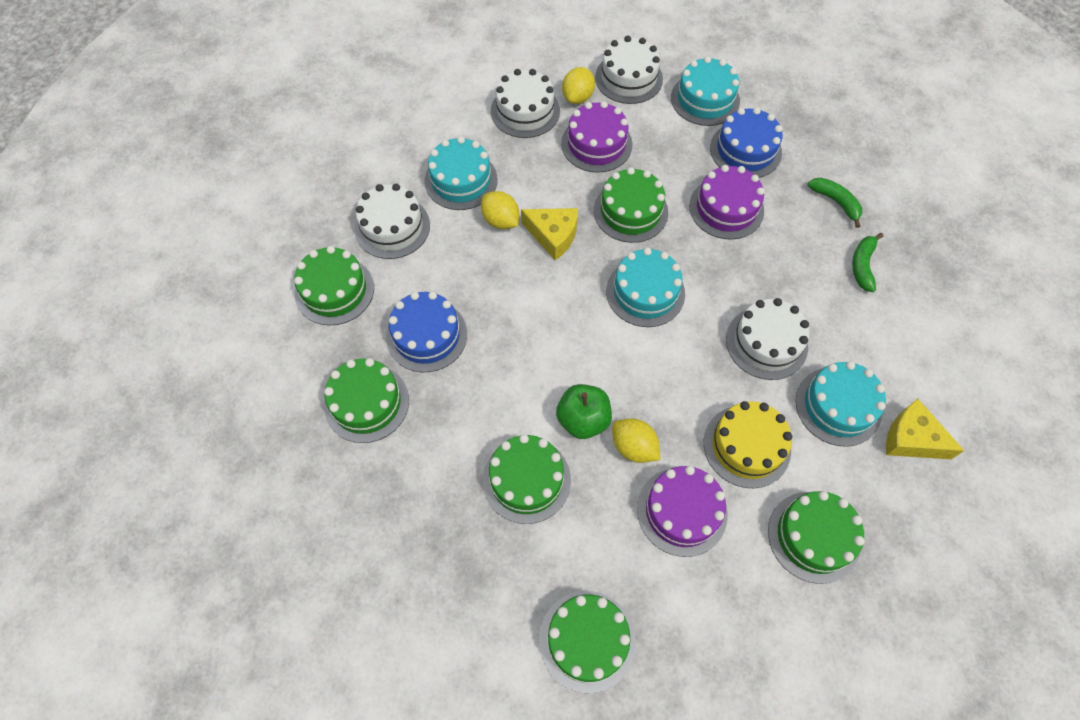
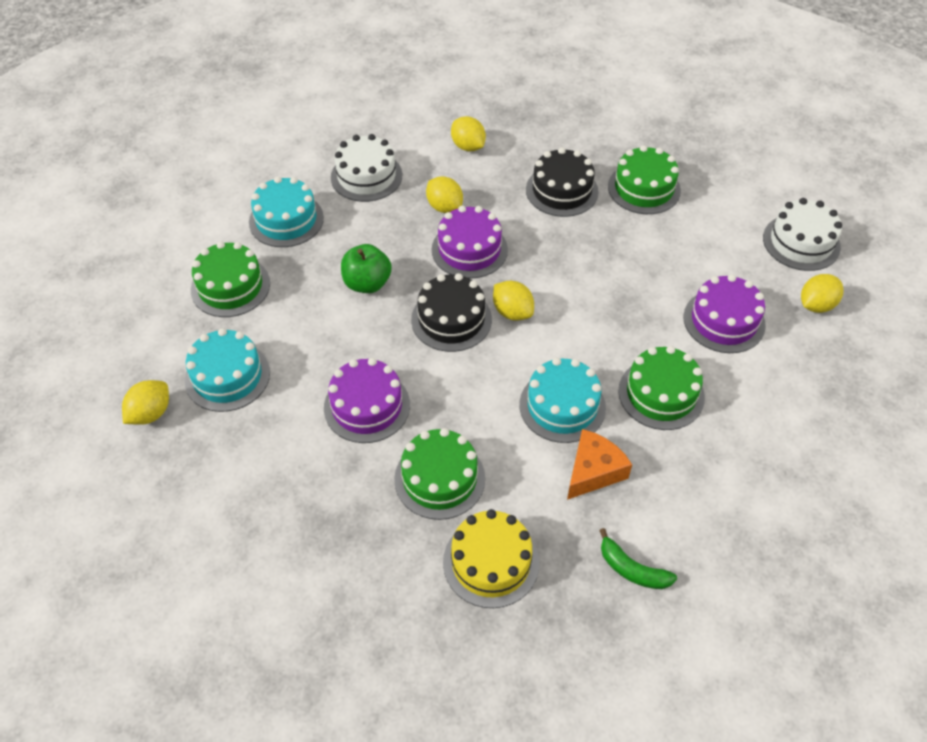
black cake: 0 -> 2
blue cake: 2 -> 0
green banana: 2 -> 1
green cake: 6 -> 4
orange cheese: 0 -> 1
turquoise cake: 4 -> 3
white cake: 4 -> 2
yellow cheese: 2 -> 0
yellow lemon: 3 -> 5

